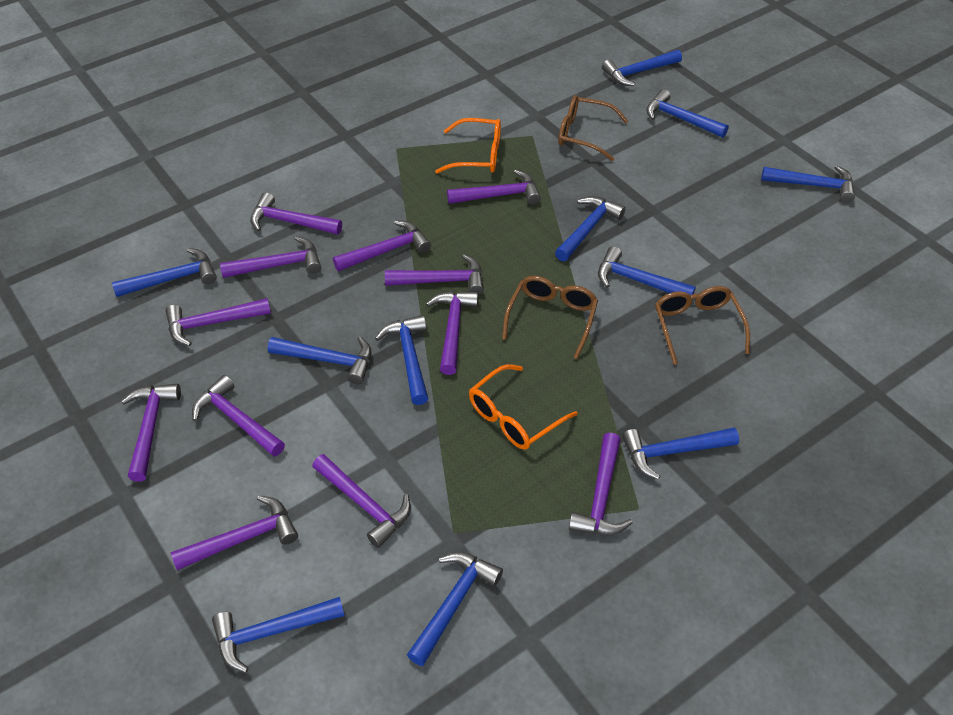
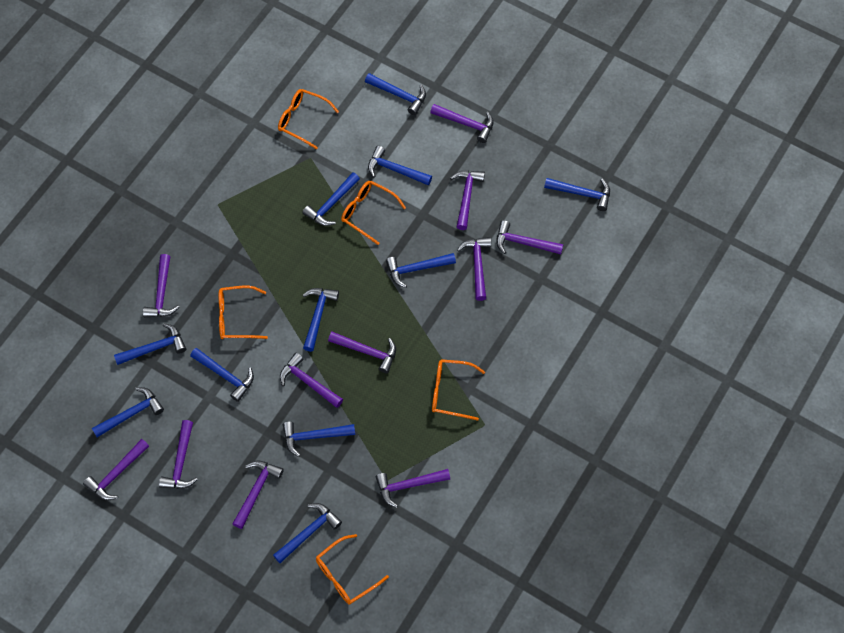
brown glasses: 3 -> 0
orange glasses: 2 -> 5
purple hammer: 12 -> 11

